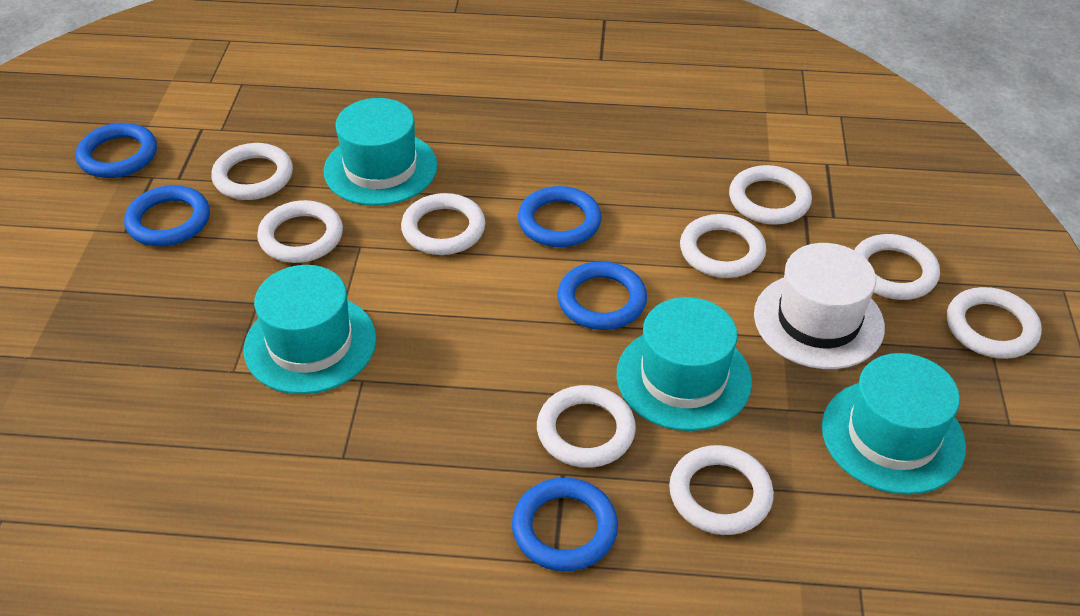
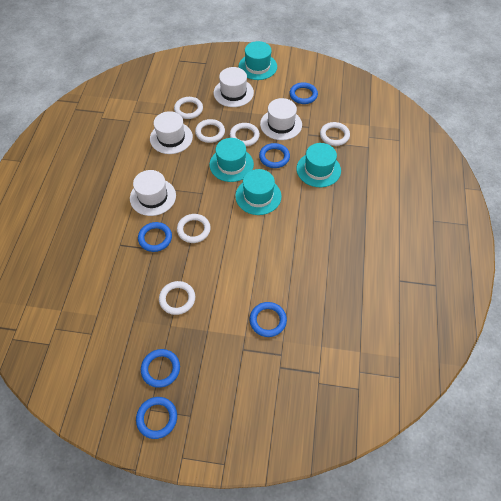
blue ring: 5 -> 6
white hat: 1 -> 4
white ring: 9 -> 6

